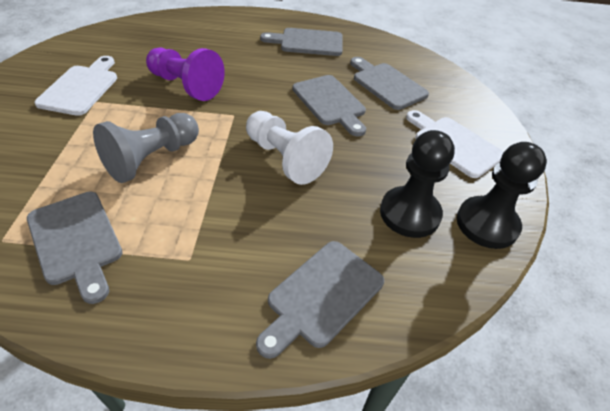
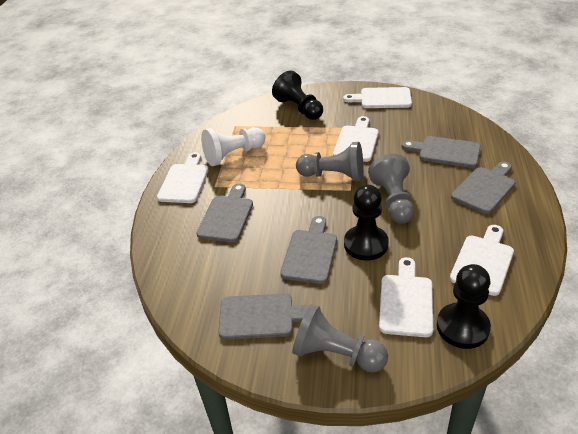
black pawn: 2 -> 3
grey pawn: 1 -> 3
purple pawn: 1 -> 0
white cutting board: 2 -> 5

